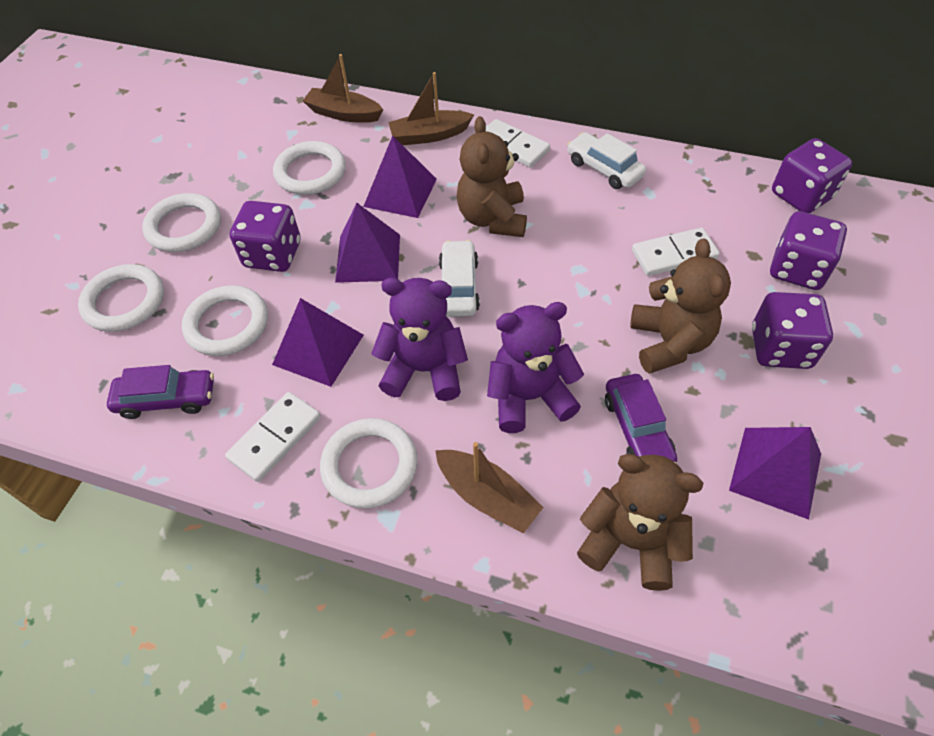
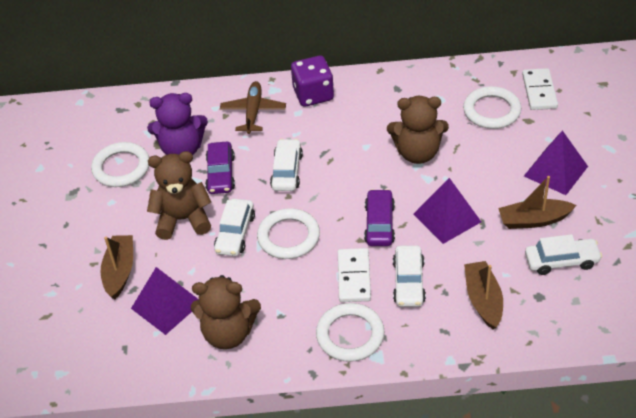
brown plane: 0 -> 1
purple dice: 4 -> 1
purple pyramid: 4 -> 3
purple teddy bear: 2 -> 1
white car: 2 -> 4
white domino: 3 -> 2
white ring: 5 -> 4

